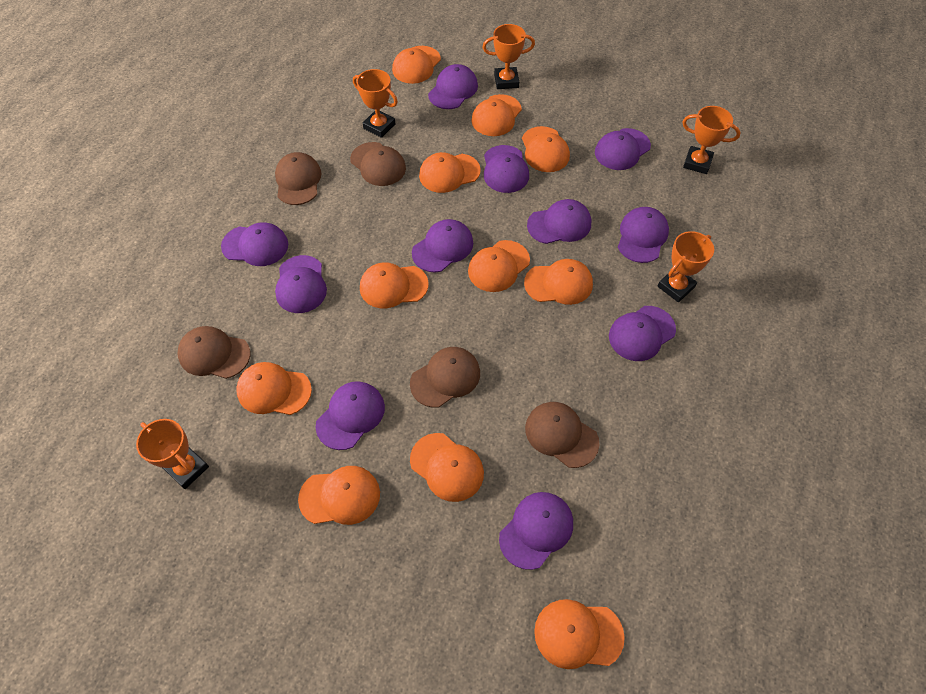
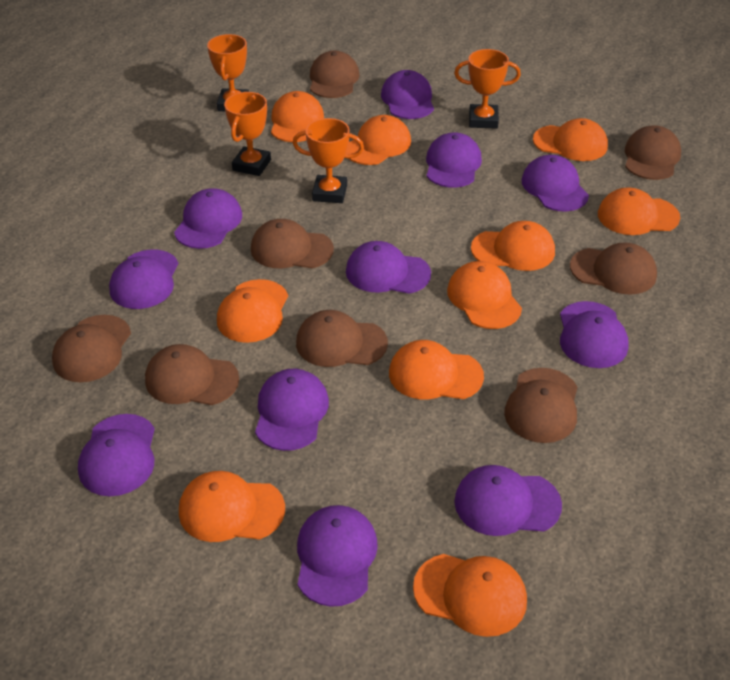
brown cap: 5 -> 8
orange cap: 11 -> 10
orange trophy: 5 -> 4

